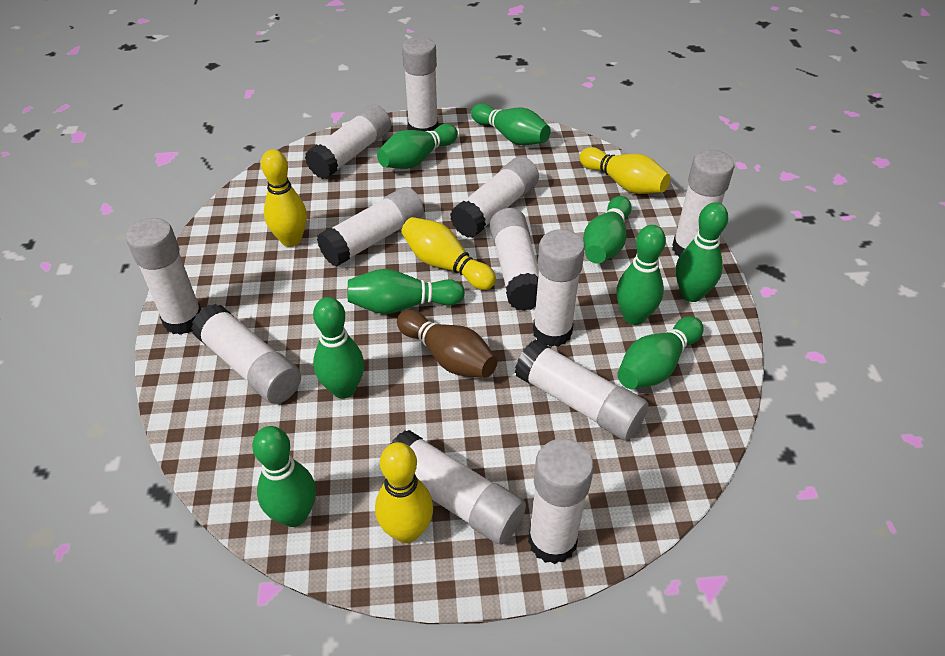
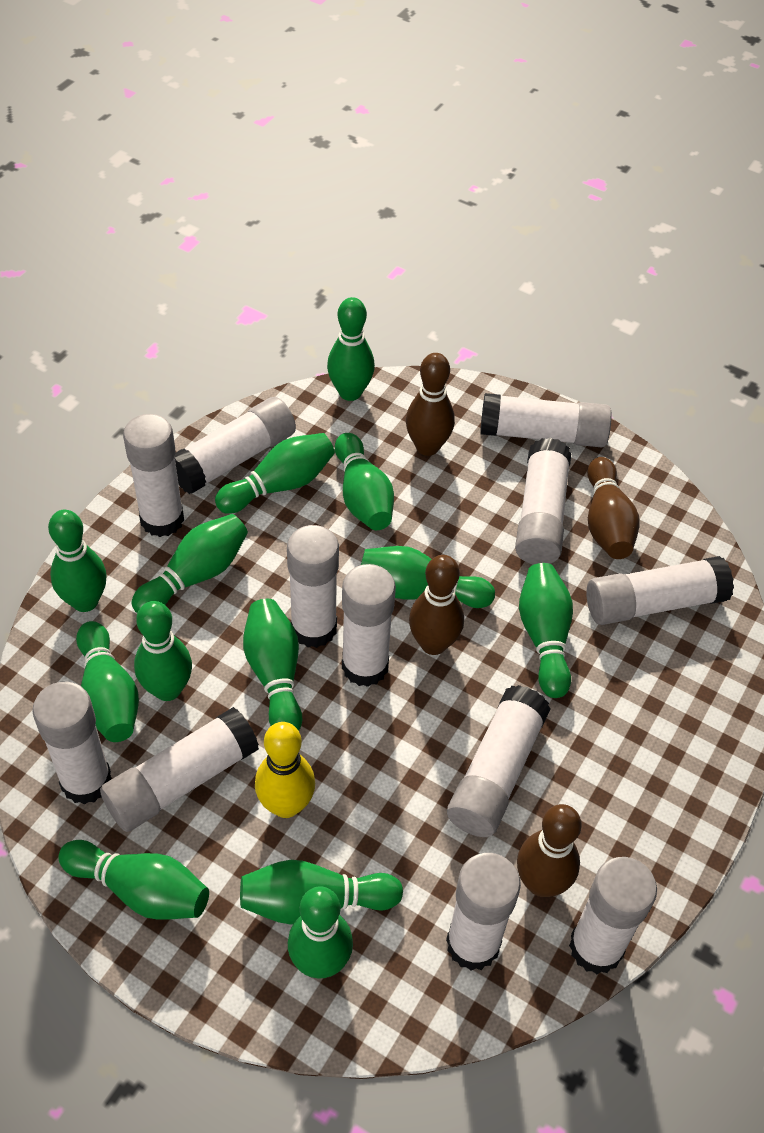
brown bowling pin: 1 -> 4
green bowling pin: 9 -> 13
yellow bowling pin: 4 -> 1

